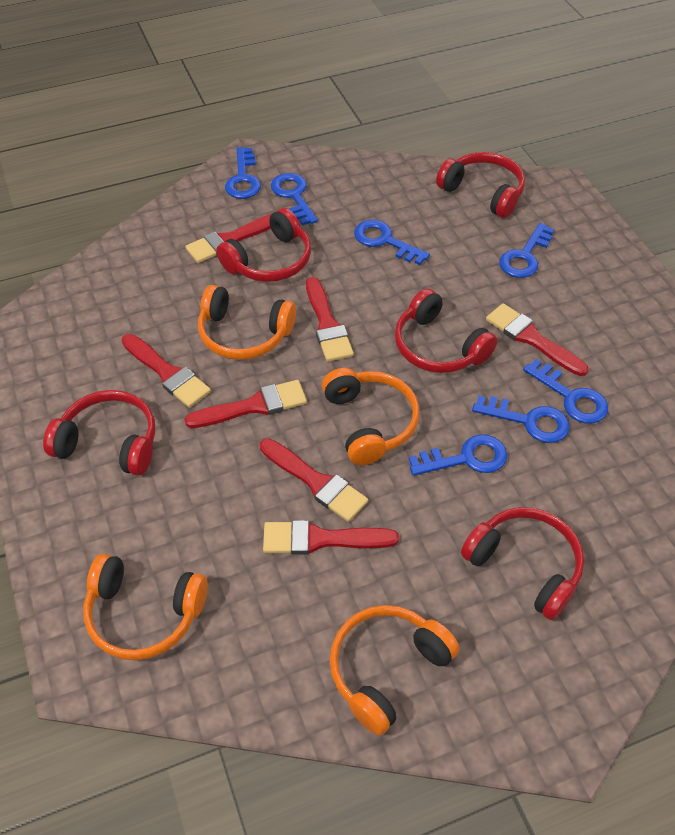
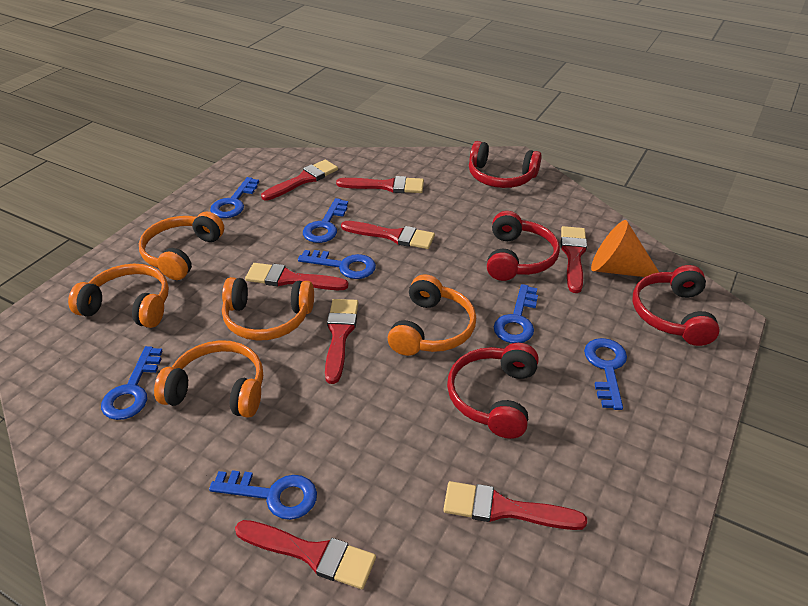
orange cone: 0 -> 1
orange headphones: 4 -> 5
red brush: 7 -> 8
red headphones: 5 -> 4

